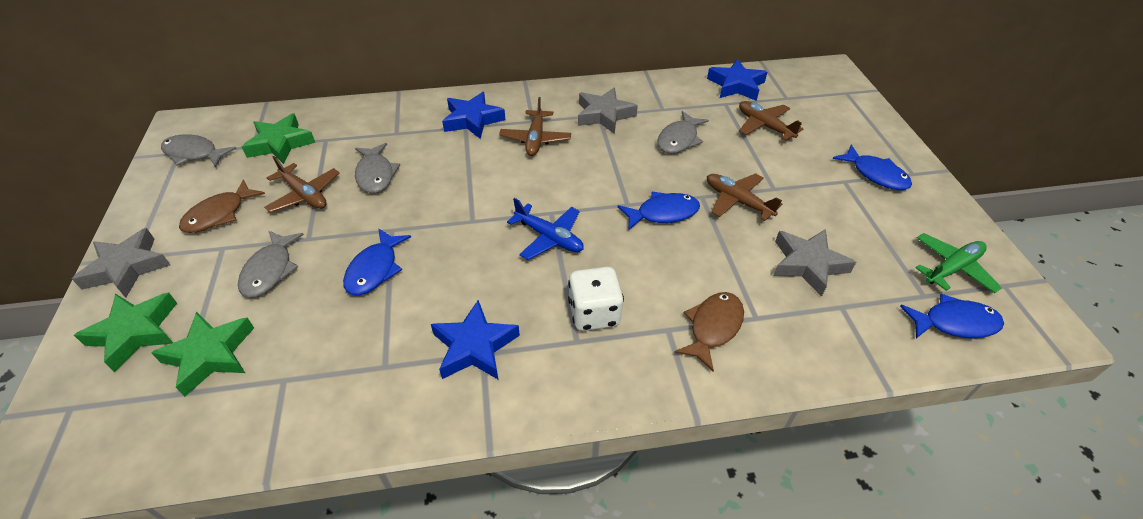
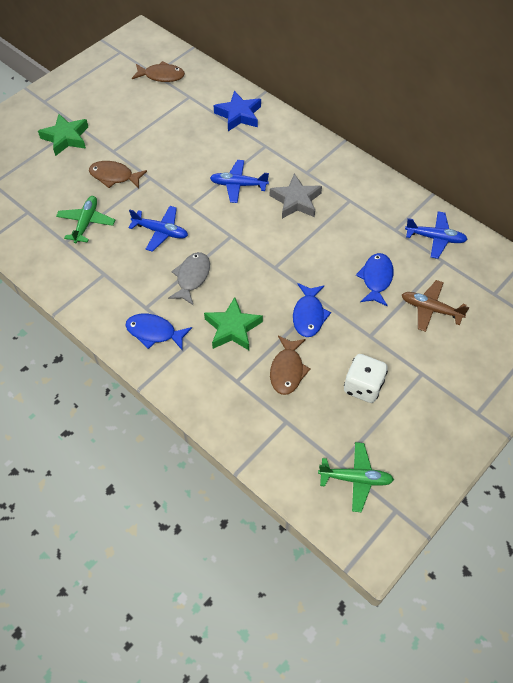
blue fish: 4 -> 3
blue plane: 1 -> 3
blue star: 3 -> 1
brown fish: 2 -> 3
brown plane: 4 -> 1
green plane: 1 -> 2
green star: 3 -> 2
grey fish: 4 -> 1
grey star: 3 -> 1

